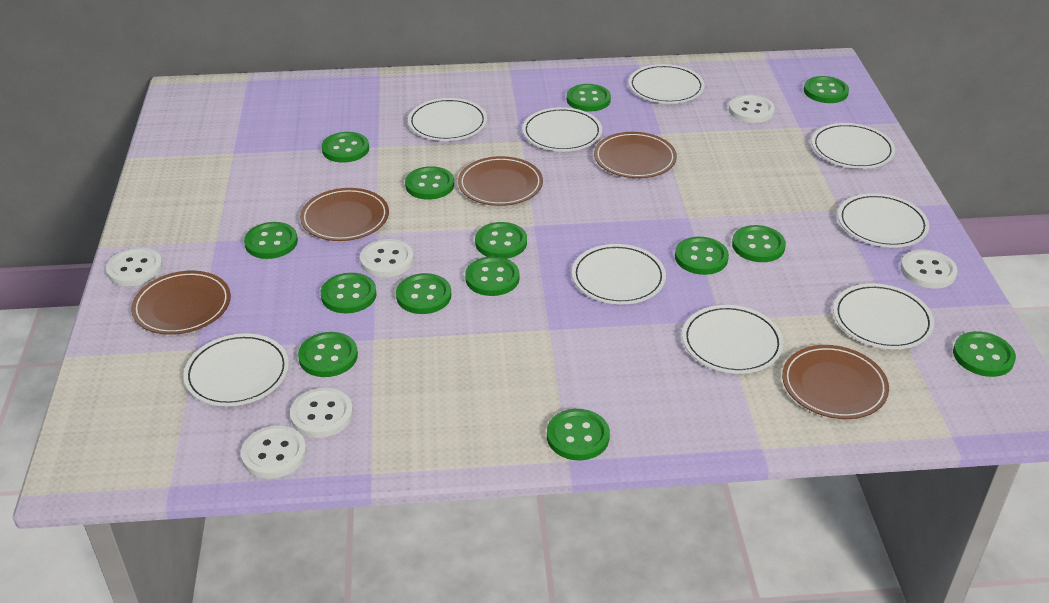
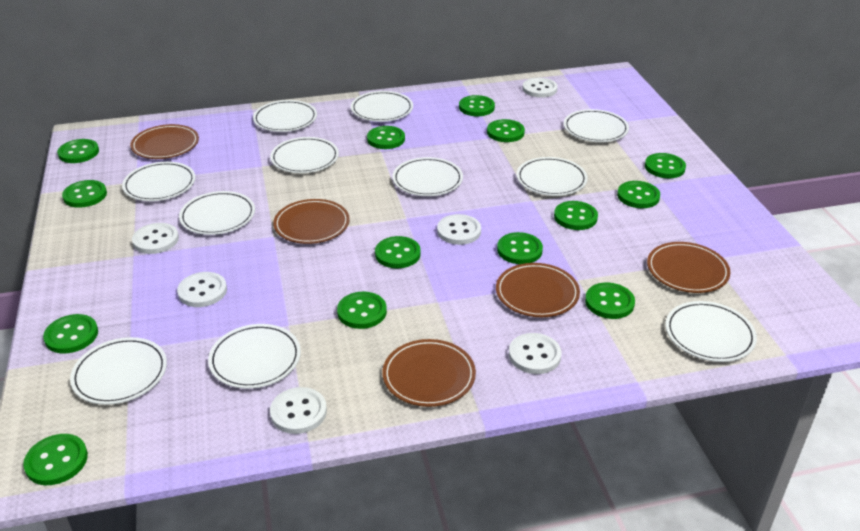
white plate: 9 -> 11

